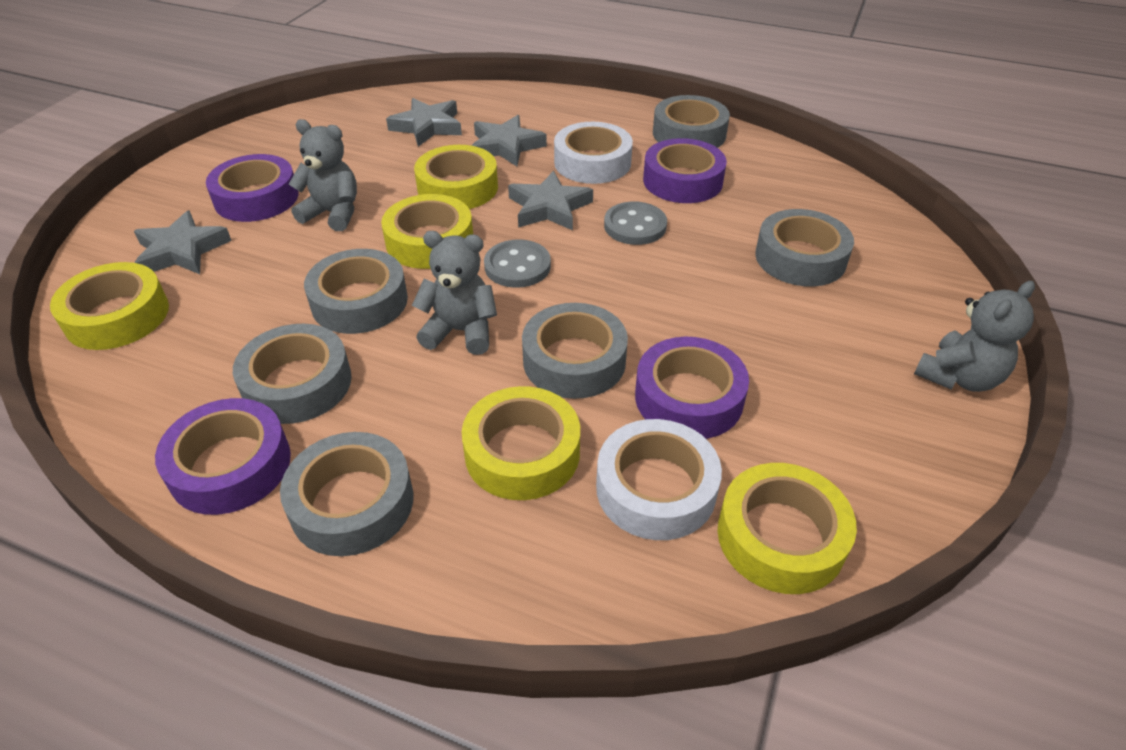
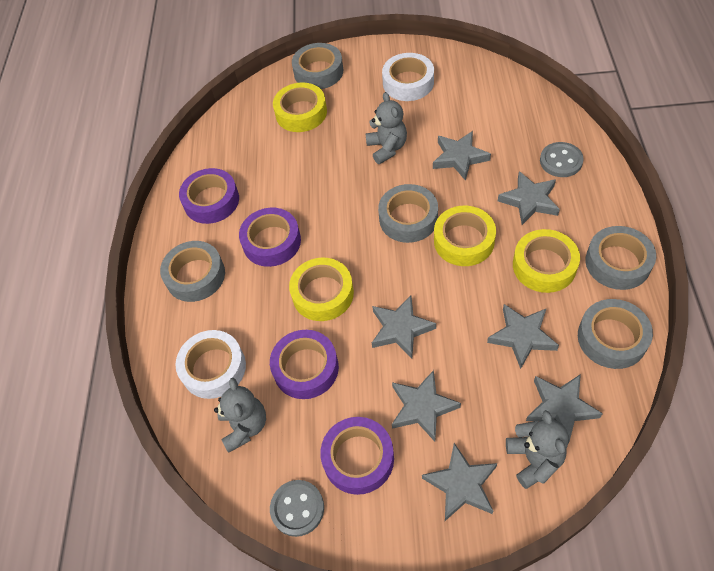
grey star: 4 -> 7
grey tape: 6 -> 5
yellow tape: 5 -> 4

